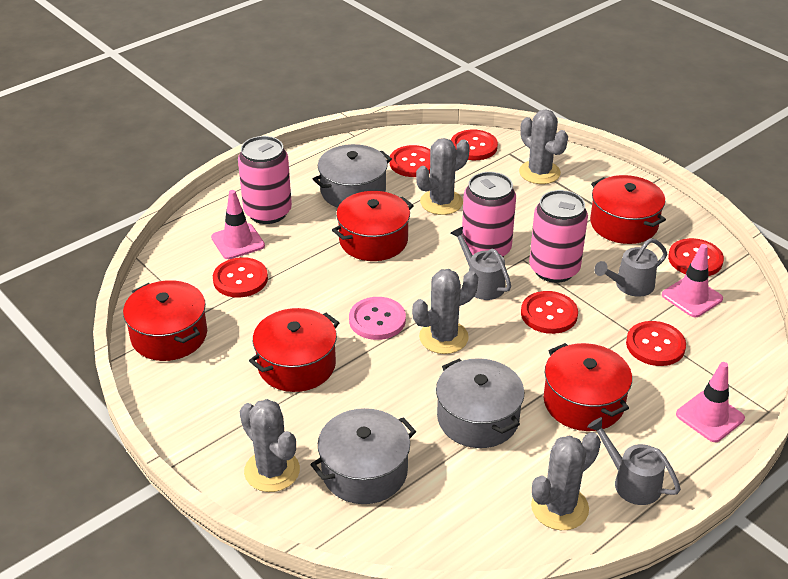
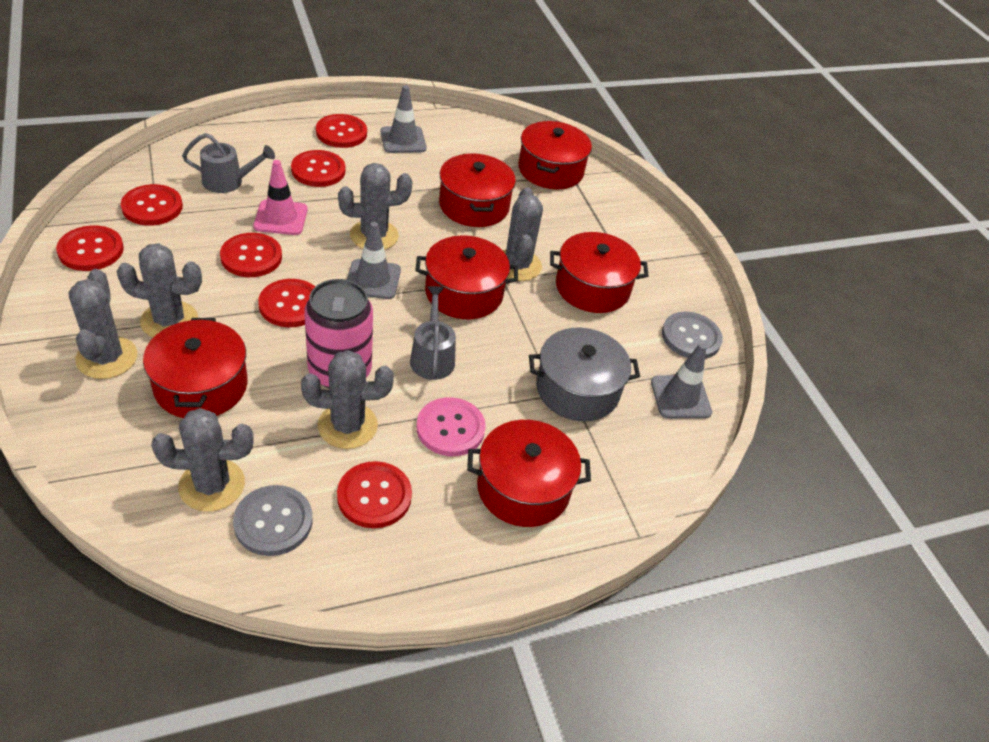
grey button: 0 -> 2
grey cactus: 5 -> 6
grey pot: 3 -> 1
grey traffic cone: 0 -> 3
grey watering can: 3 -> 2
pink can: 3 -> 1
pink traffic cone: 3 -> 1
red button: 6 -> 7
red pot: 5 -> 6

